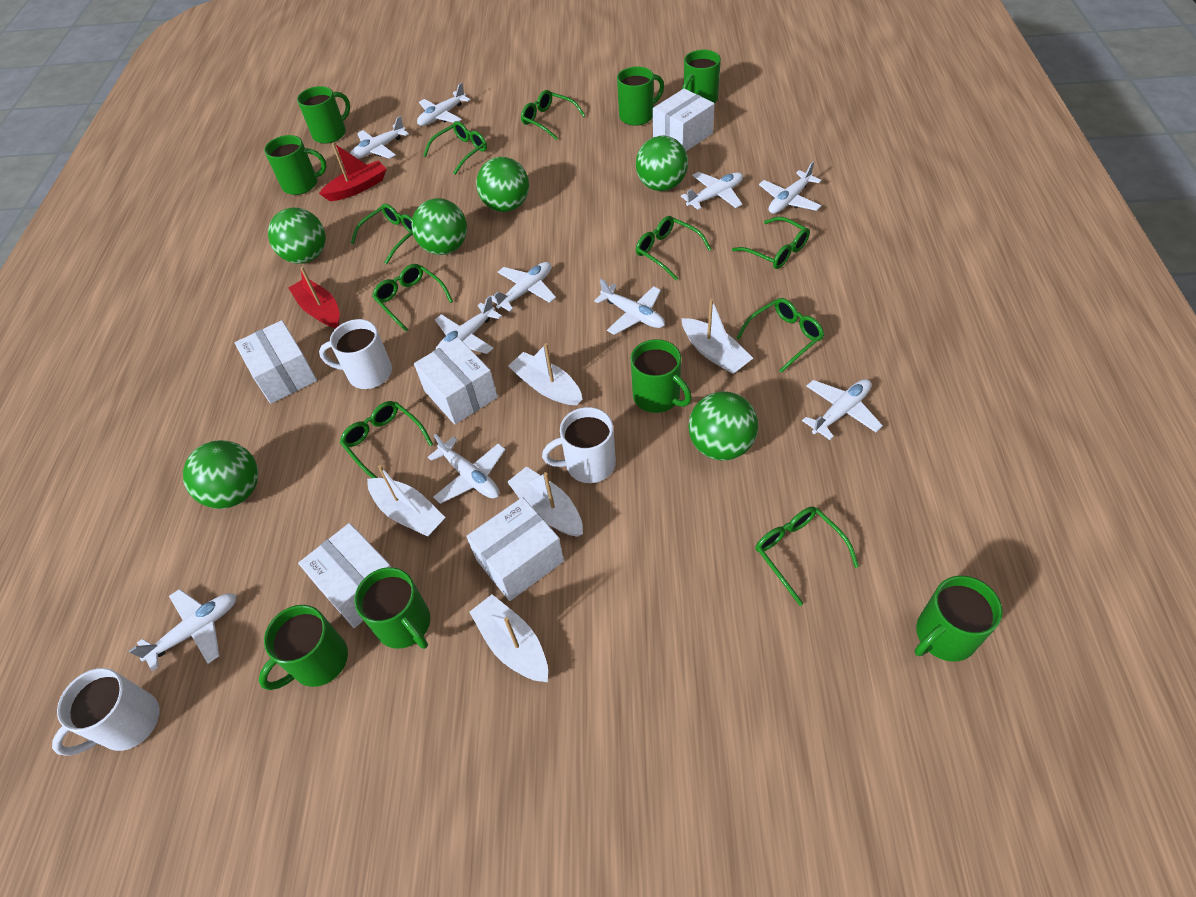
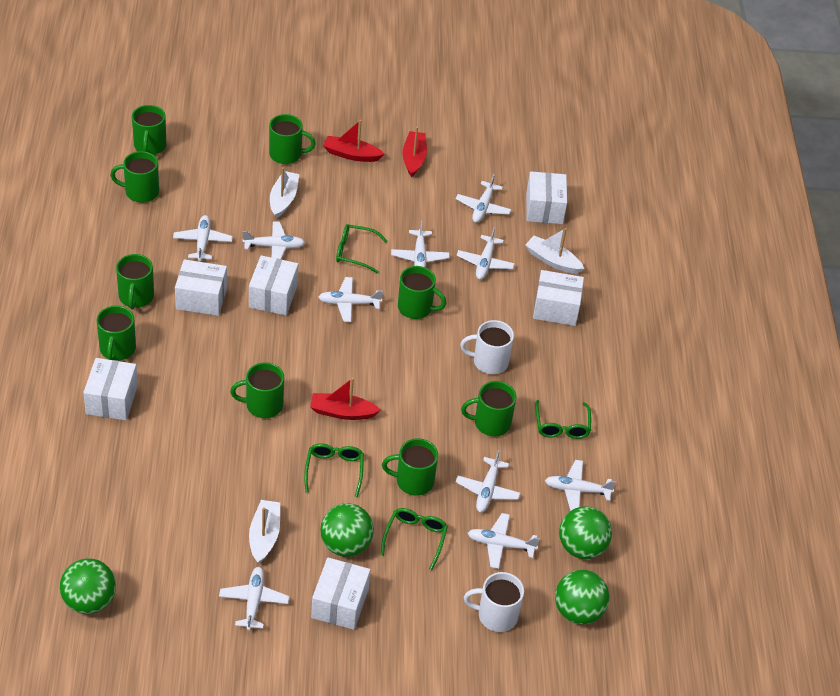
green ball: 6 -> 4
green glasses: 9 -> 4
green mug: 8 -> 9
red boat: 2 -> 3
white boat: 5 -> 3
white box: 5 -> 6
white mug: 3 -> 2

